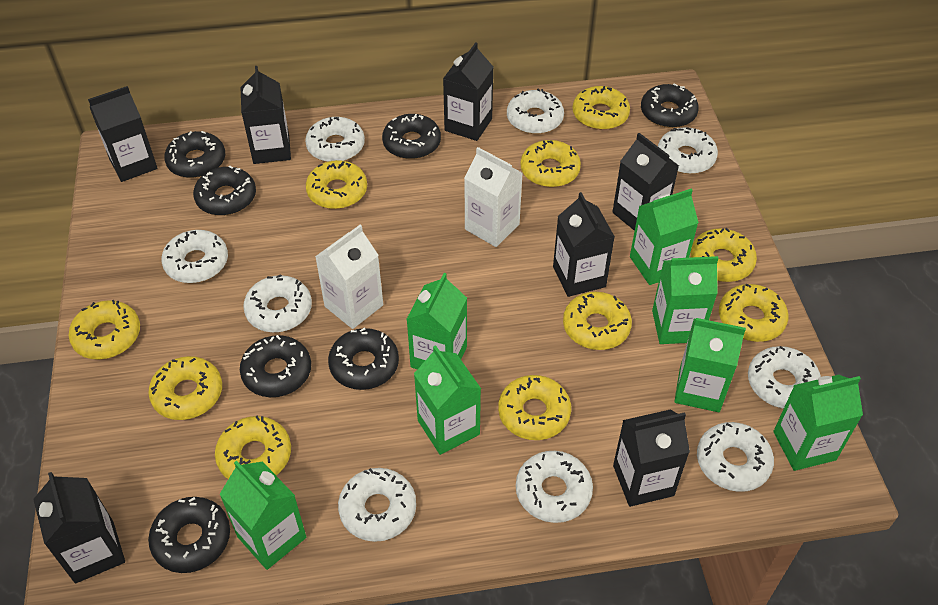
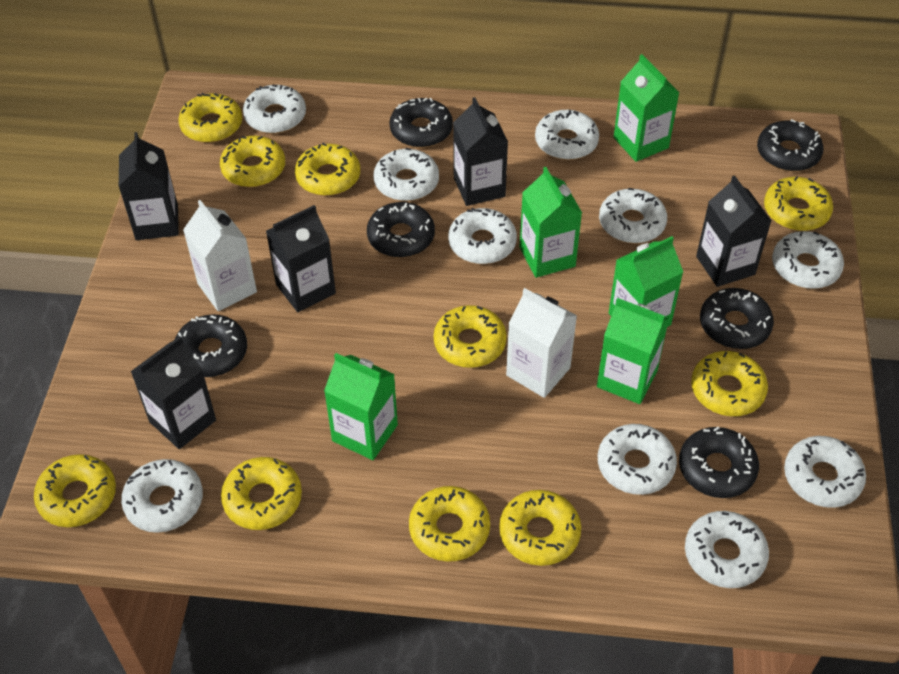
black carton: 7 -> 5
black donut: 7 -> 6
green carton: 7 -> 5
white donut: 9 -> 10

